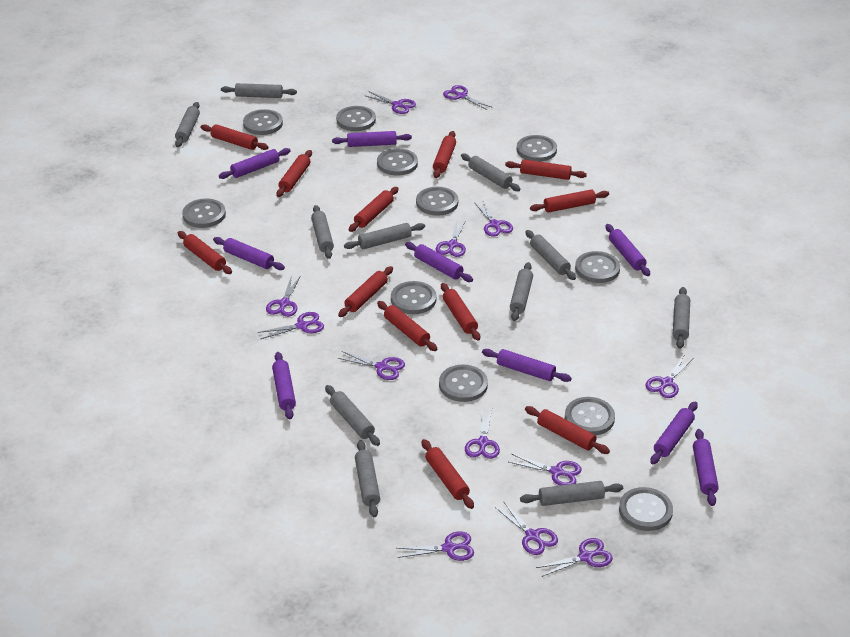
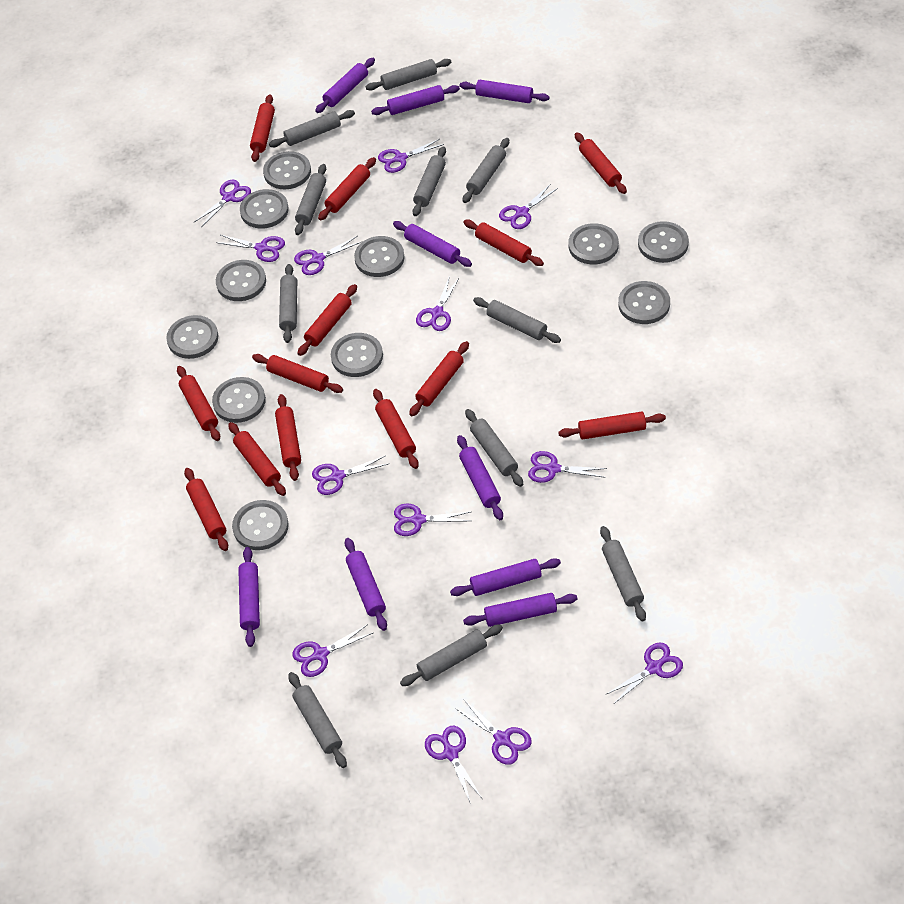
red rolling pin: 12 -> 13

